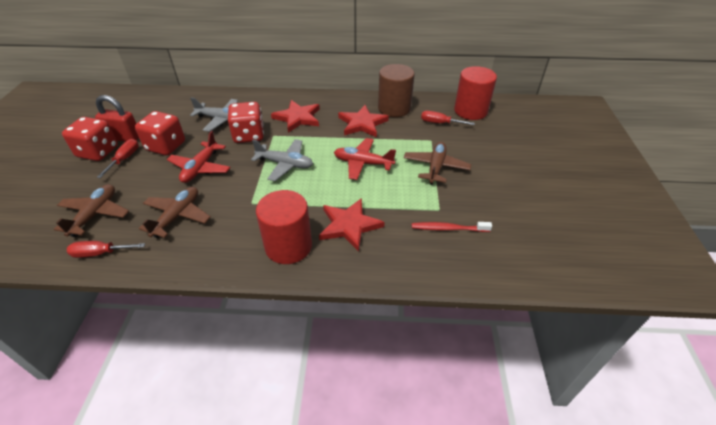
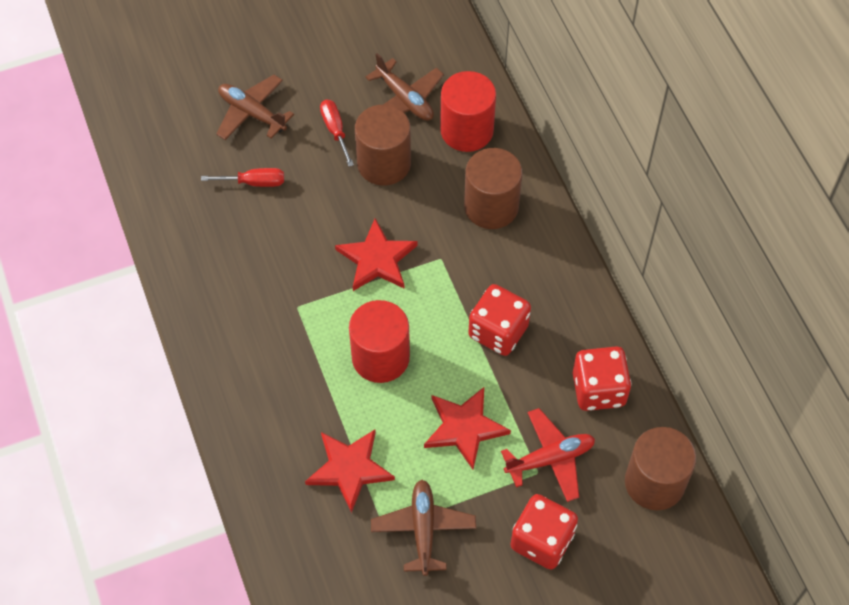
brown cylinder: 1 -> 3
grey plane: 2 -> 0
red padlock: 1 -> 0
red plane: 2 -> 1
red screwdriver: 3 -> 2
red toothbrush: 1 -> 0

